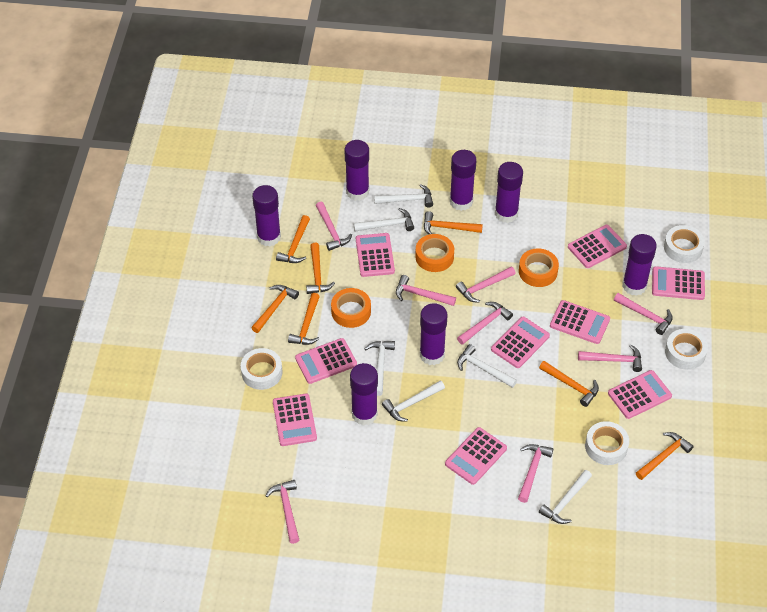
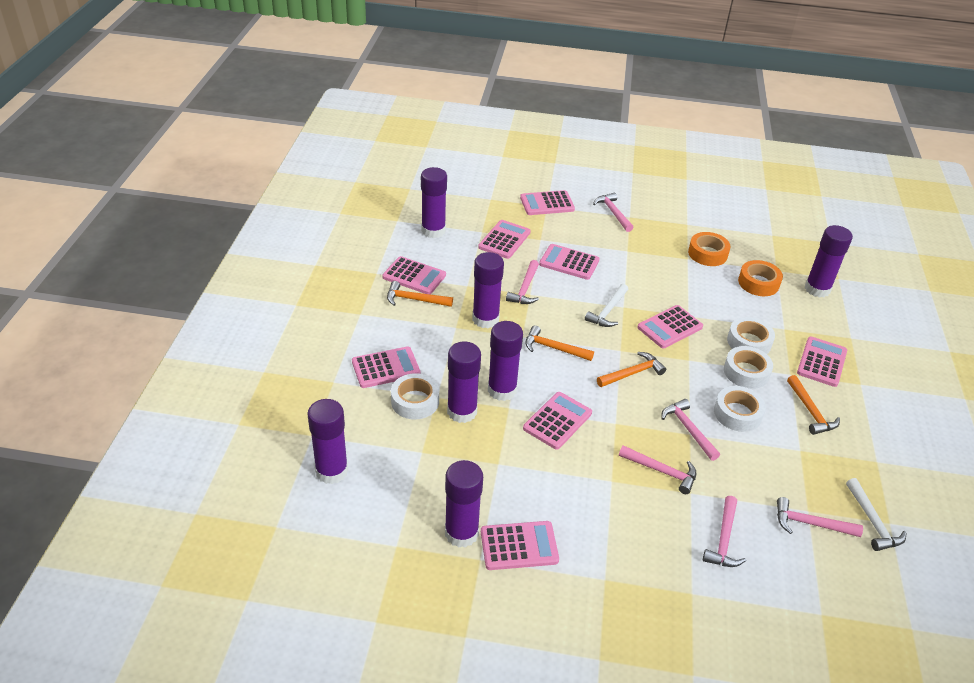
orange hammer: 7 -> 4
orange tape: 3 -> 2
pink hammer: 8 -> 6
white hammer: 6 -> 2

